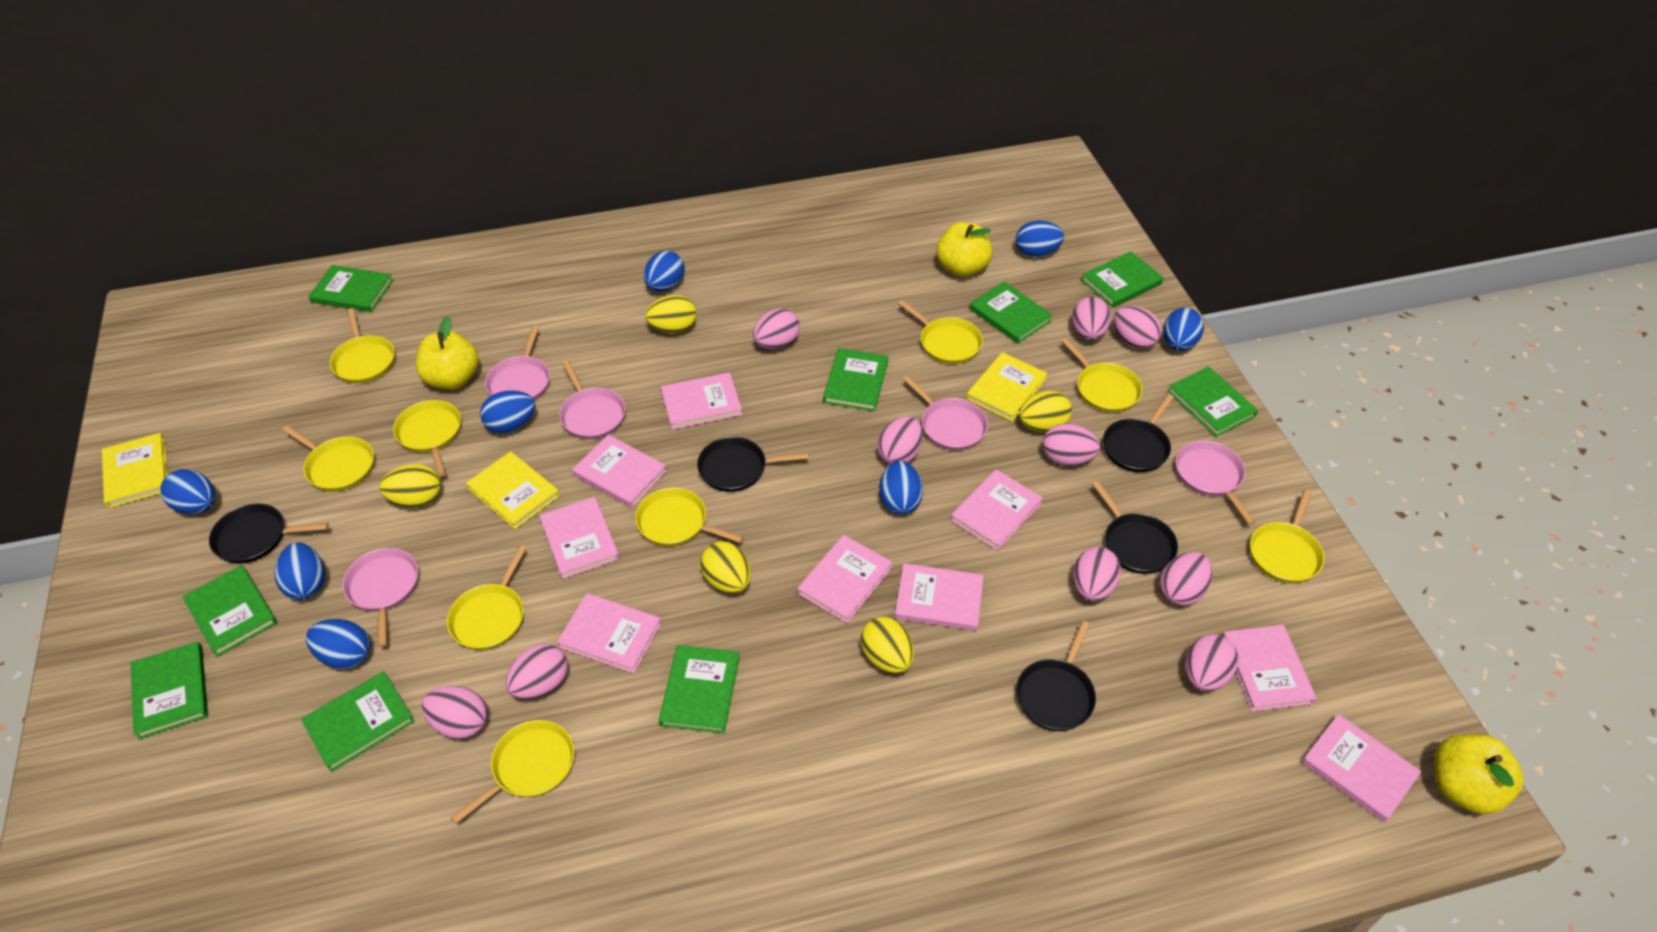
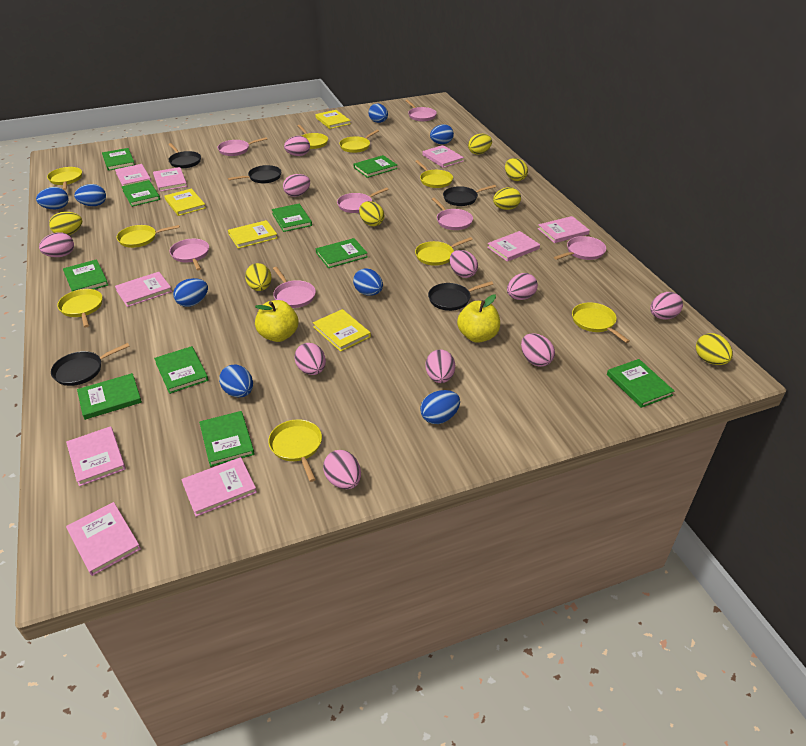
green book: 9 -> 10
pink pan: 5 -> 7
yellow apple: 3 -> 2
yellow book: 3 -> 4
yellow egg: 5 -> 7

